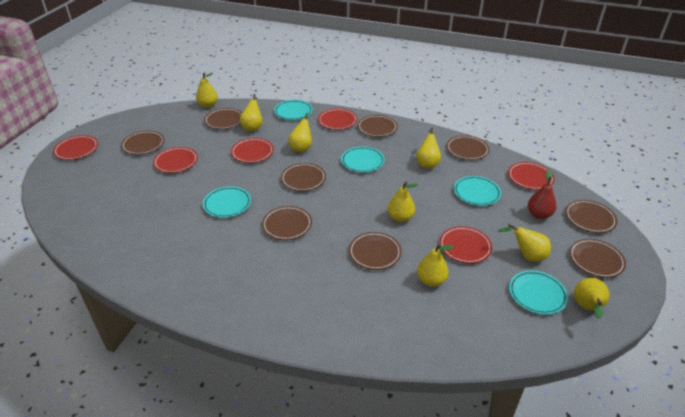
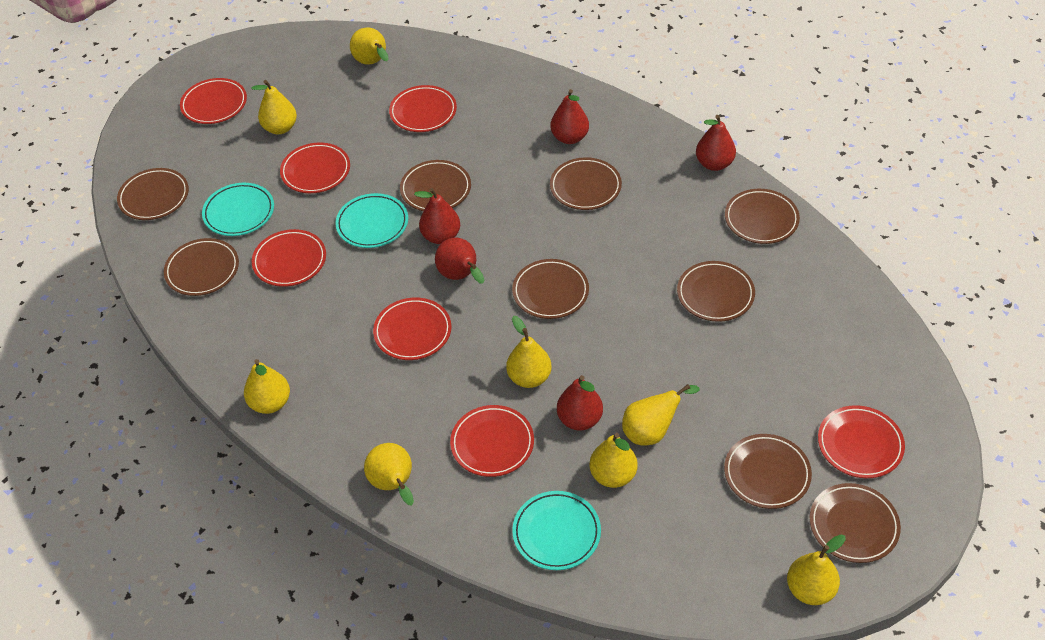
red pear: 1 -> 5
red plate: 6 -> 7
turquoise plate: 5 -> 3

